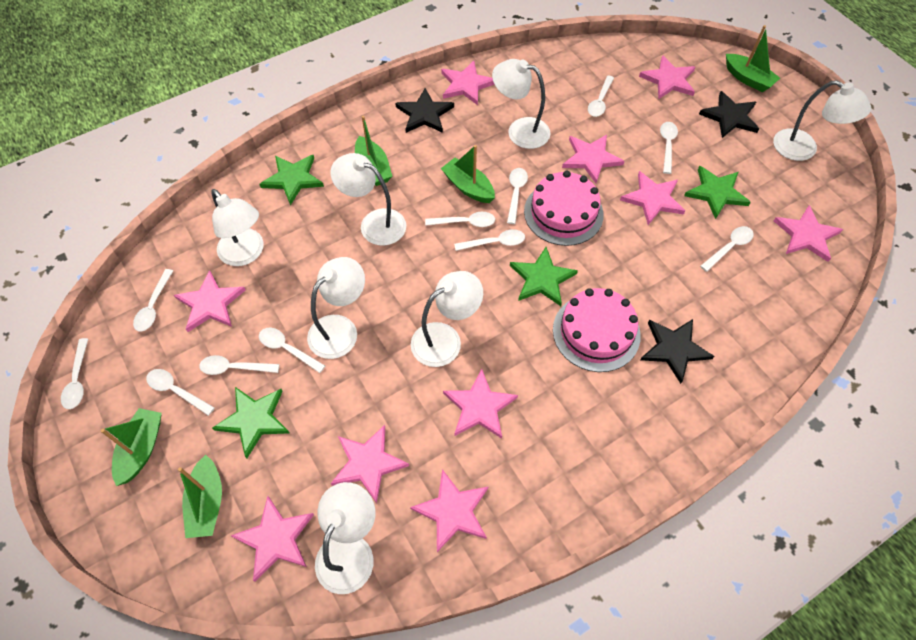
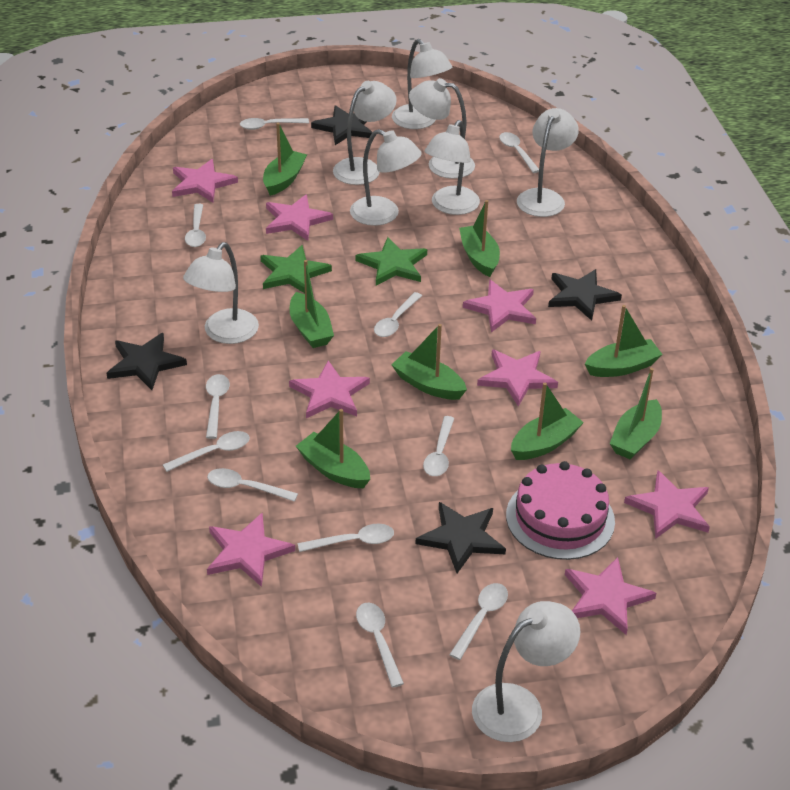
black star: 3 -> 4
green boat: 5 -> 8
green star: 4 -> 2
pink cake: 2 -> 1
pink star: 10 -> 8
white lamp: 7 -> 8

